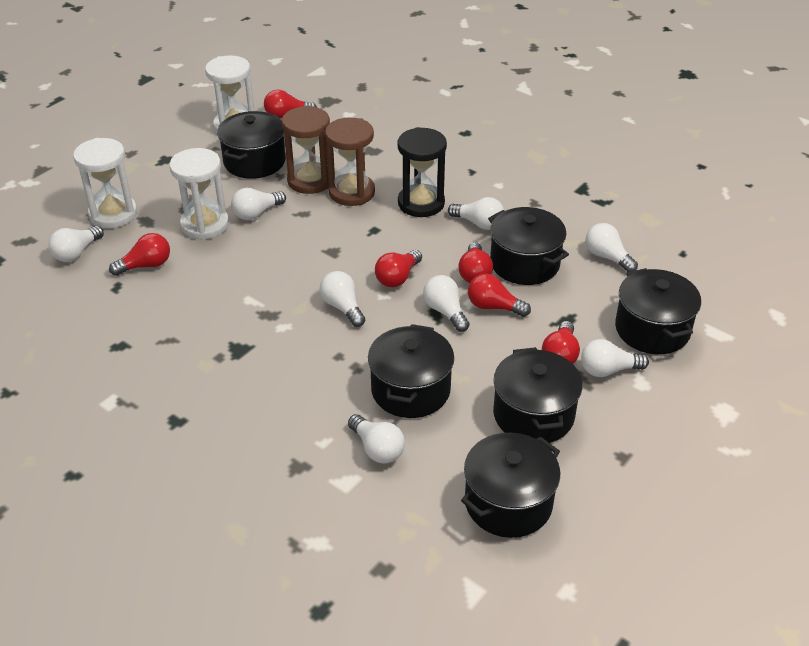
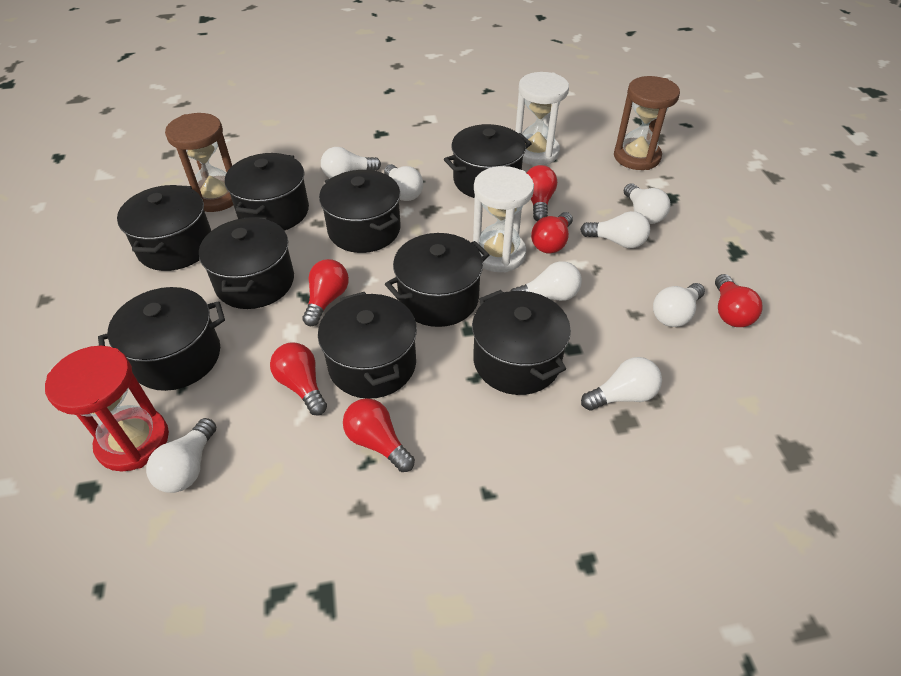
black hourglass: 1 -> 0
black pot: 6 -> 9
red hourglass: 0 -> 1
white hourglass: 3 -> 2

